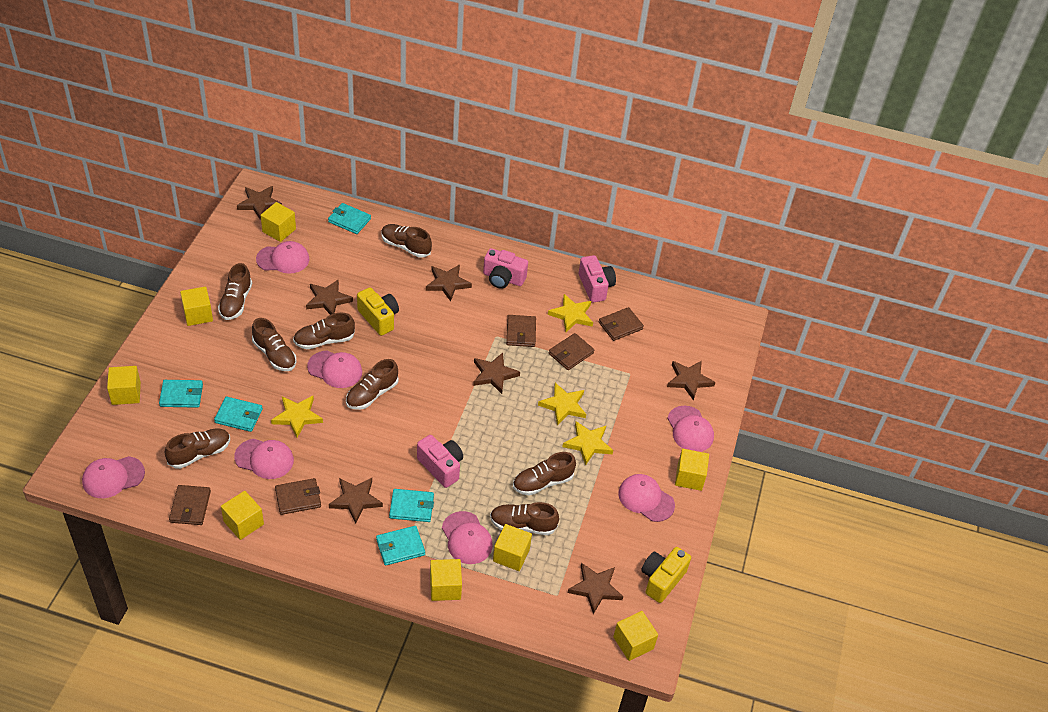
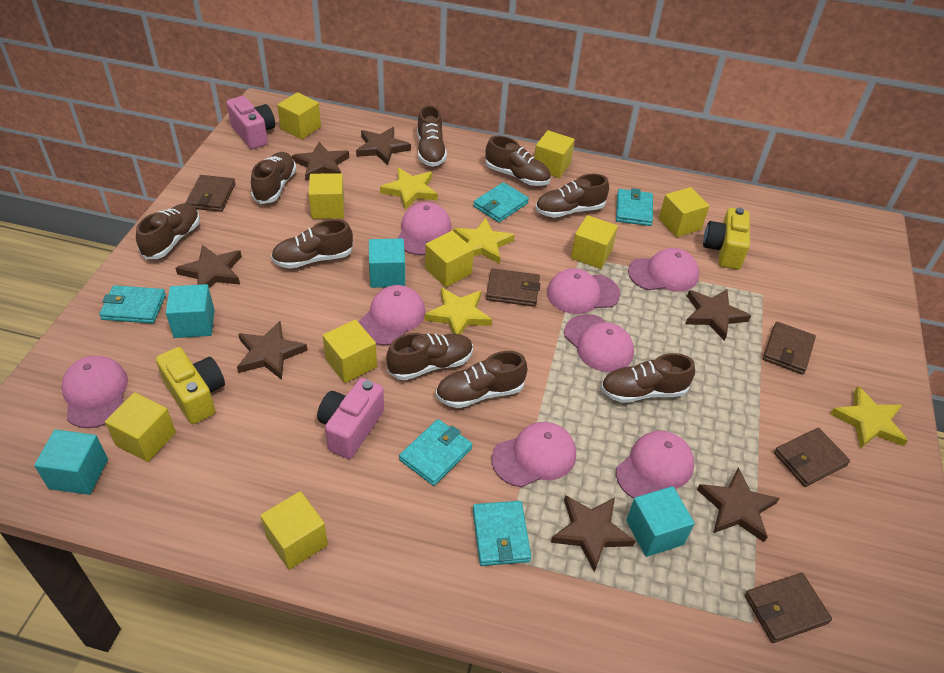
brown shoe: 8 -> 9
pink camera: 3 -> 2
pink cap: 7 -> 8
turquoise cube: 0 -> 4
yellow cube: 8 -> 9

